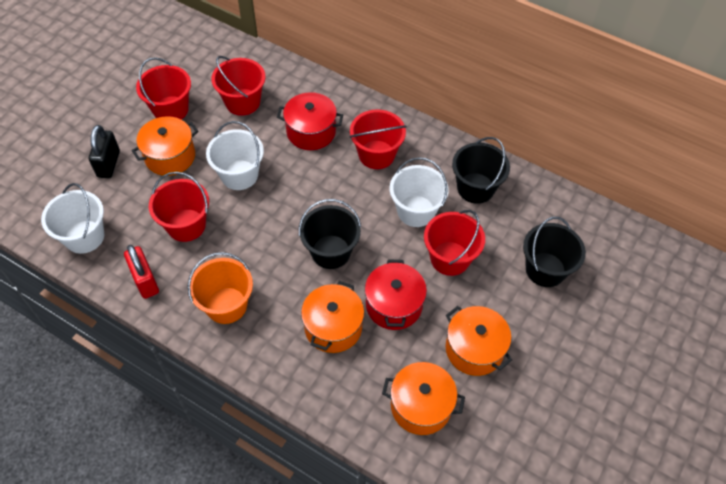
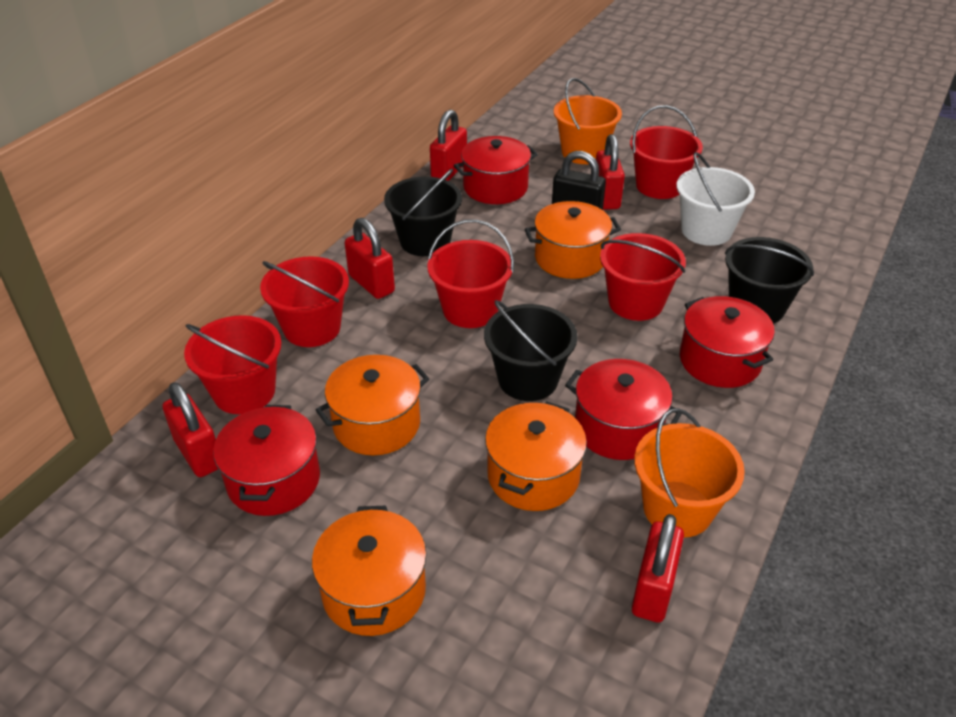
orange bucket: 1 -> 2
red padlock: 1 -> 5
red pot: 2 -> 4
white bucket: 3 -> 1

